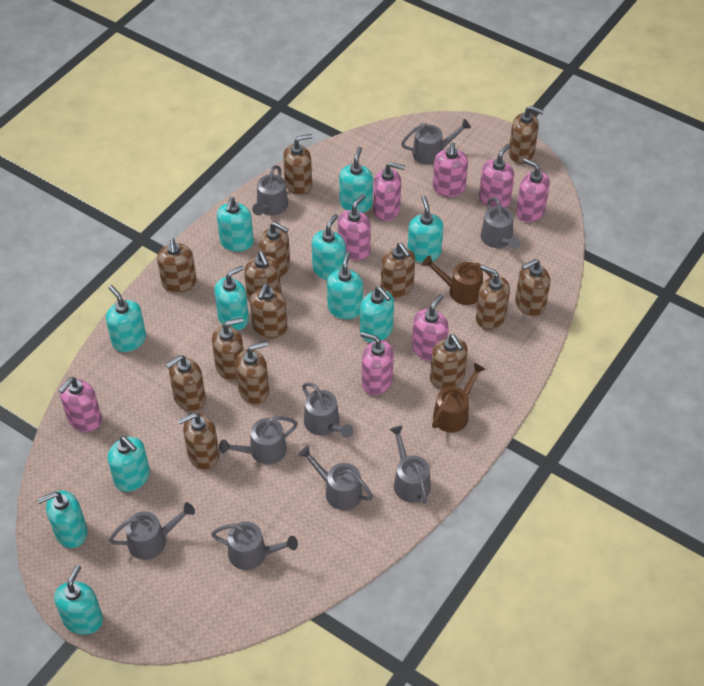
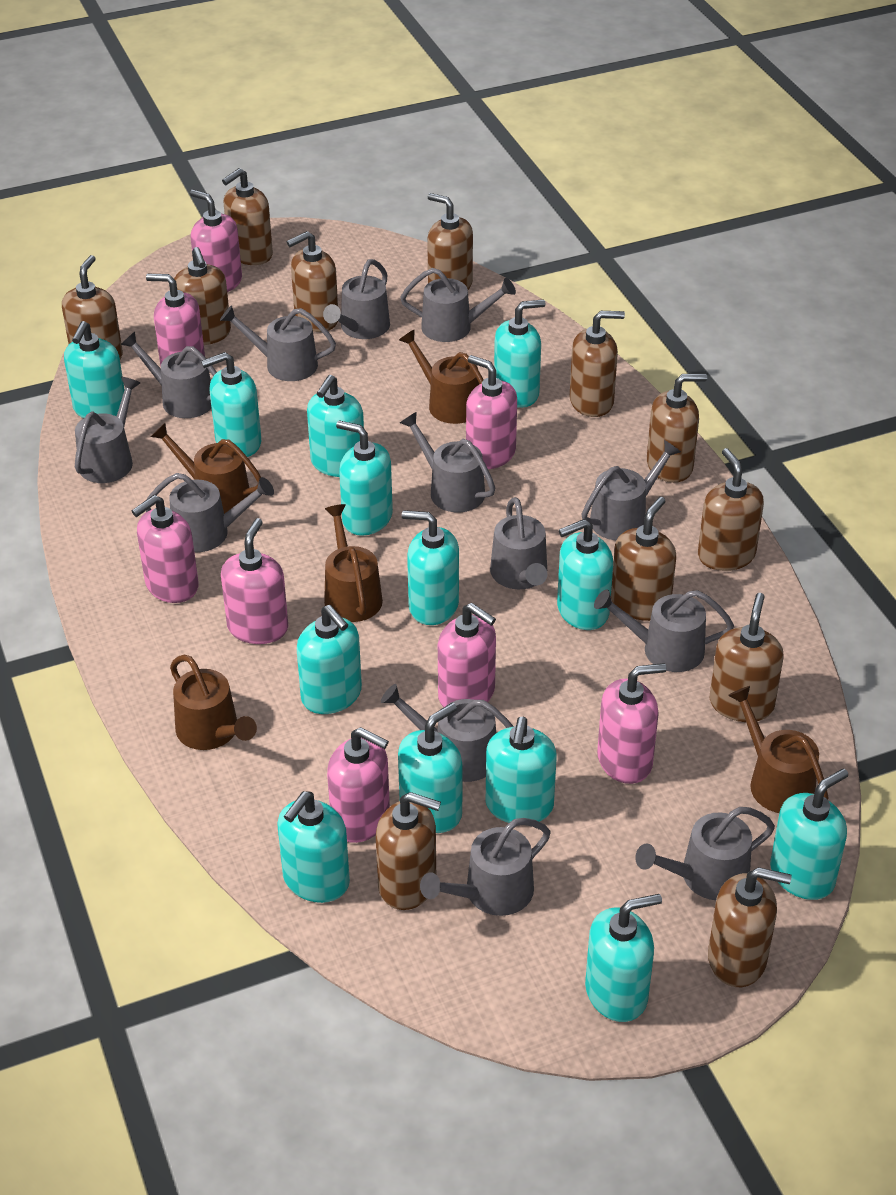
brown soap dispenser: 14 -> 12
brown watering can: 2 -> 5
grey watering can: 9 -> 13
turquoise soap dispenser: 11 -> 13

